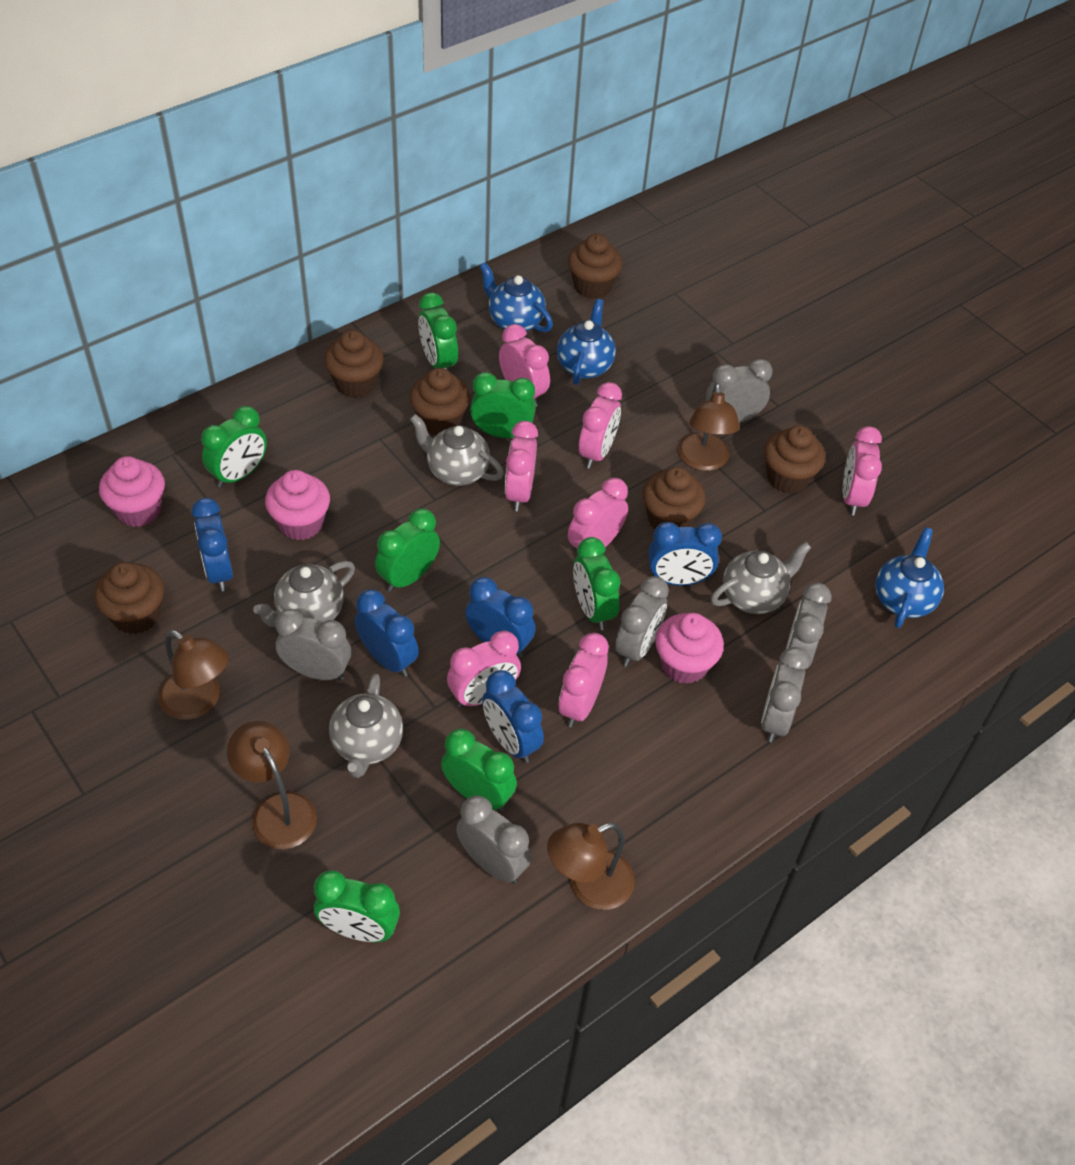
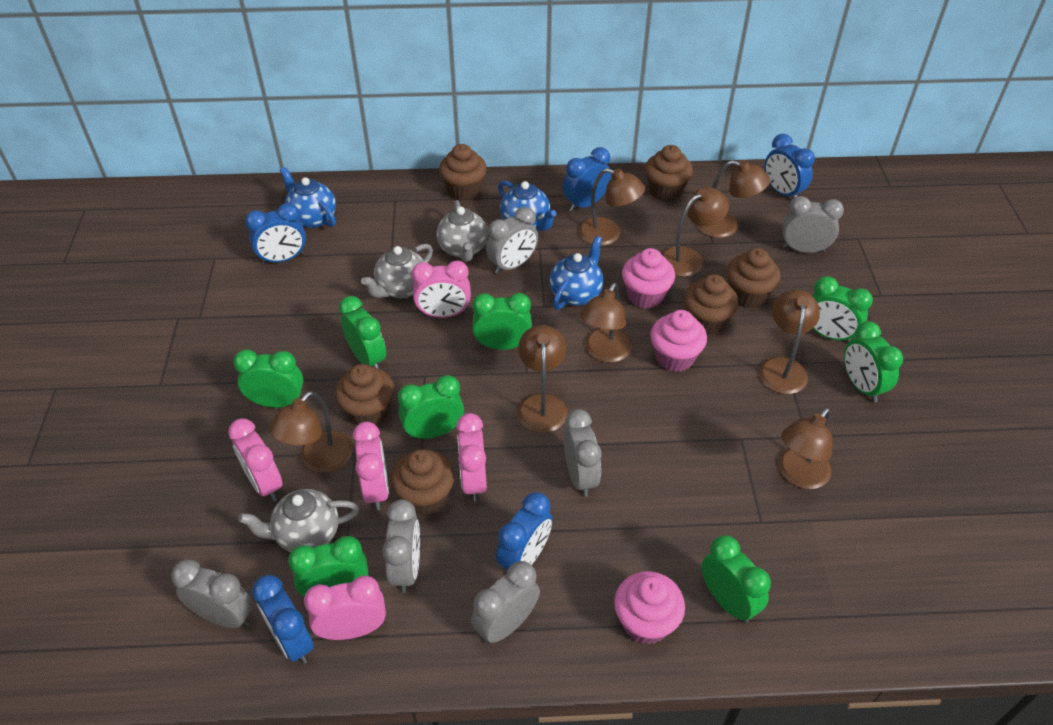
brown lamp: 4 -> 8
green clock: 7 -> 8
grey teapot: 4 -> 3
pink clock: 7 -> 5

